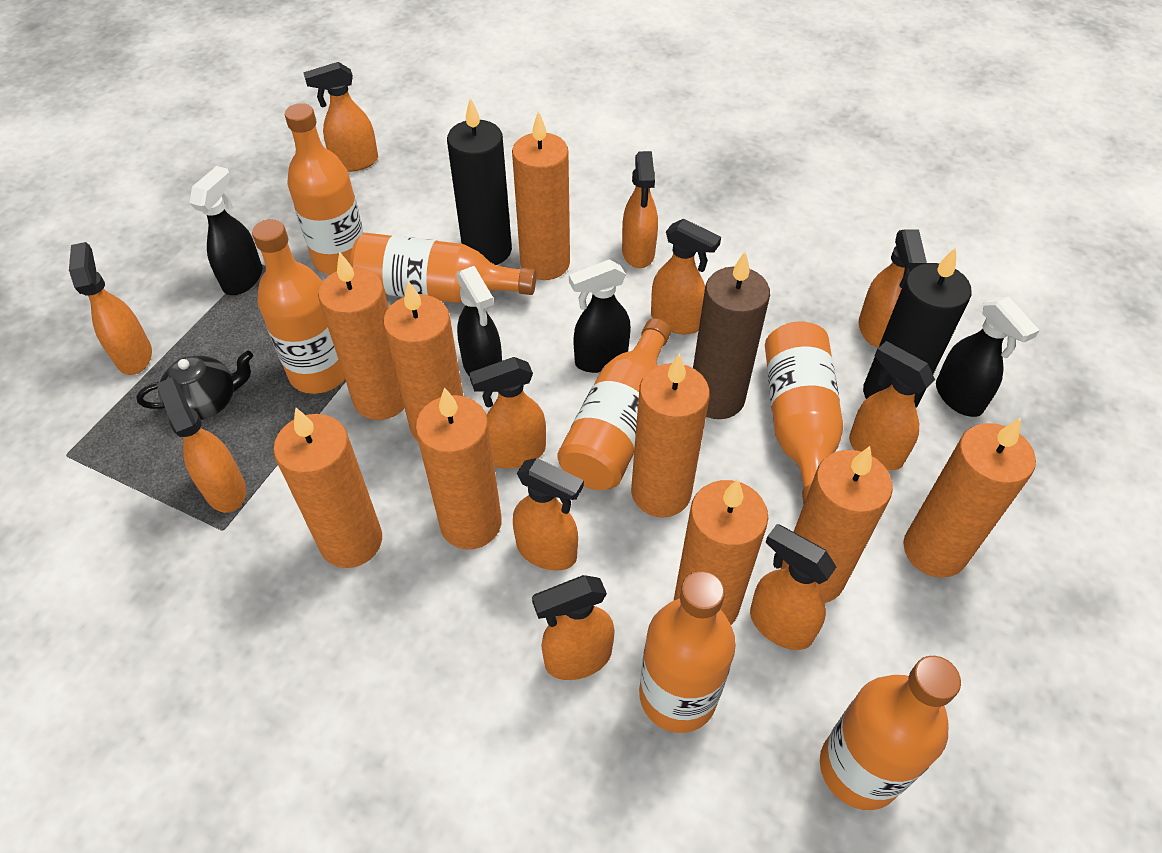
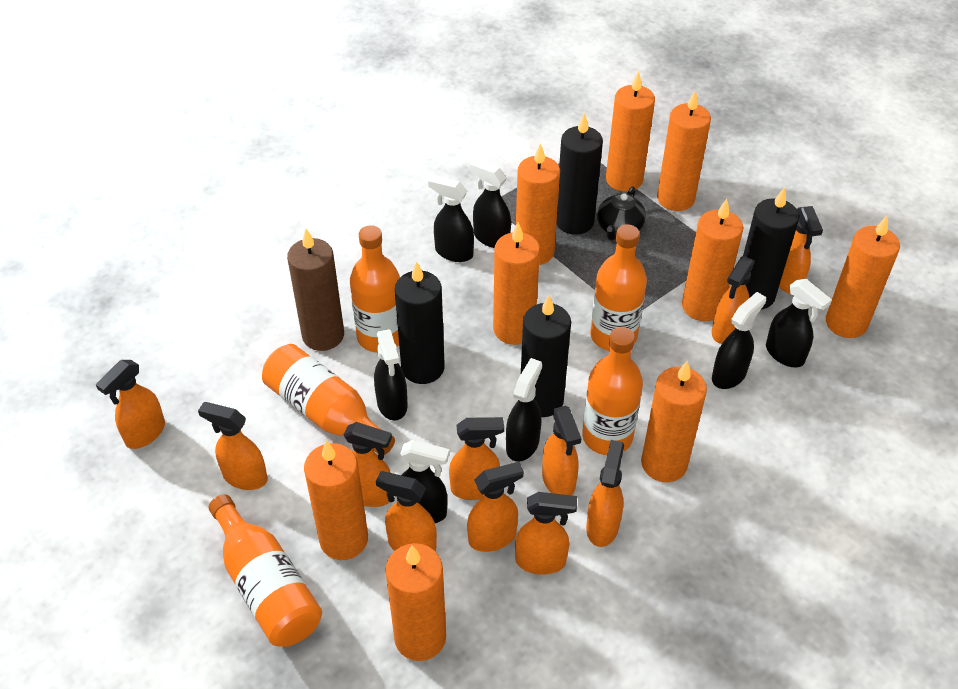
black candle: 2 -> 4
black spray bottle: 4 -> 7
orange bottle: 7 -> 5

